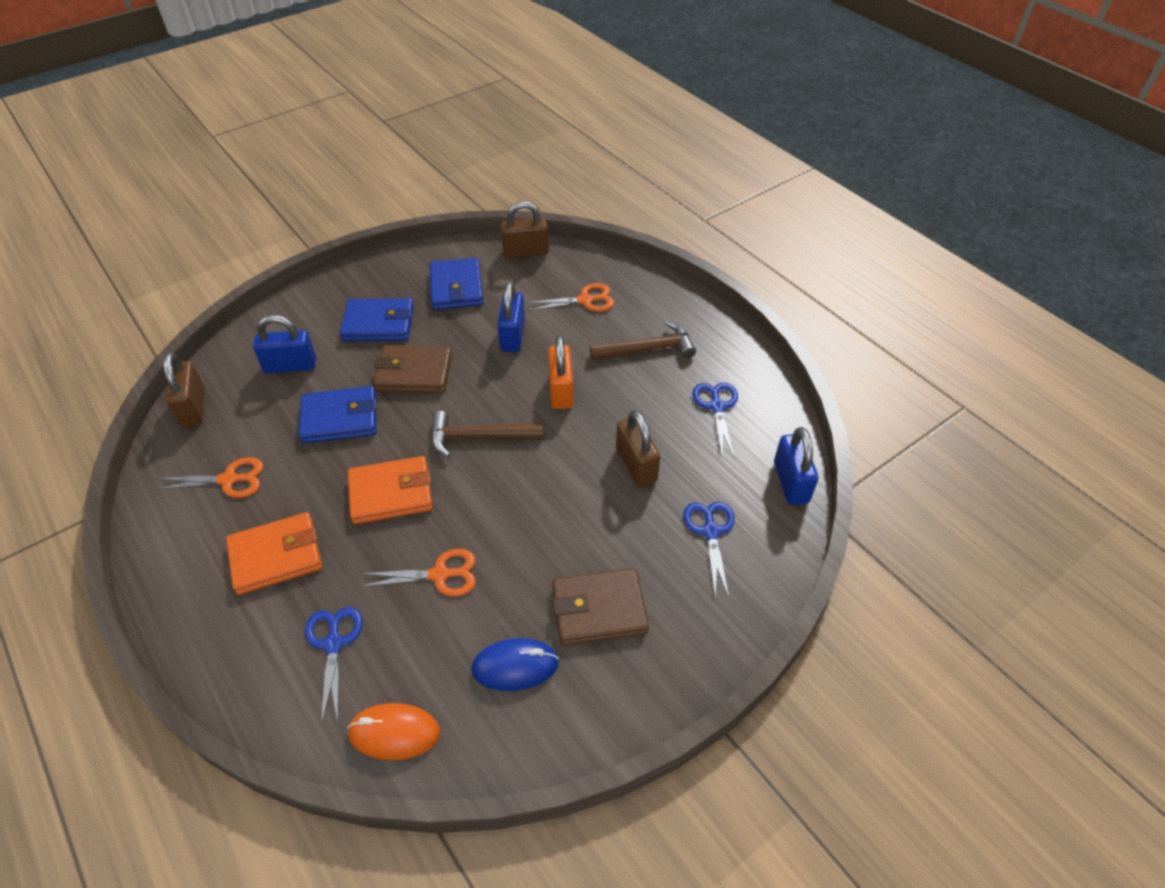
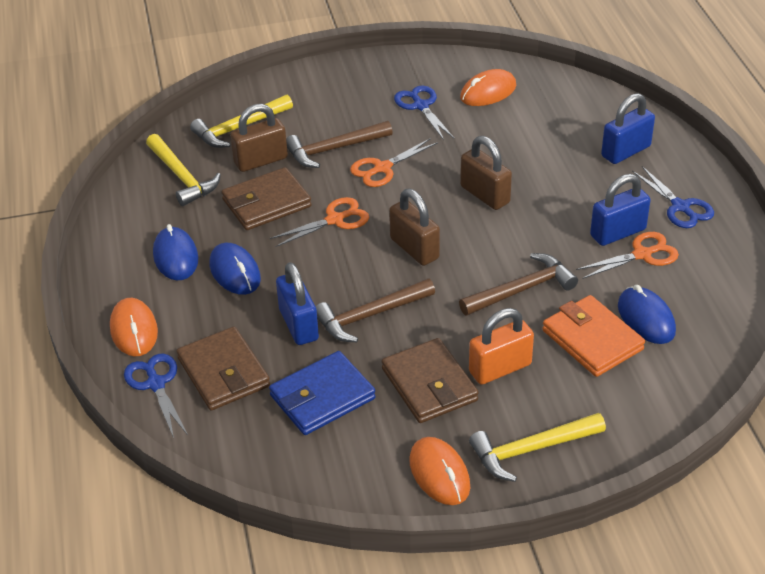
blue mouse: 1 -> 3
blue wallet: 3 -> 1
brown hammer: 2 -> 3
brown wallet: 2 -> 3
orange mouse: 1 -> 3
orange wallet: 2 -> 1
yellow hammer: 0 -> 3

